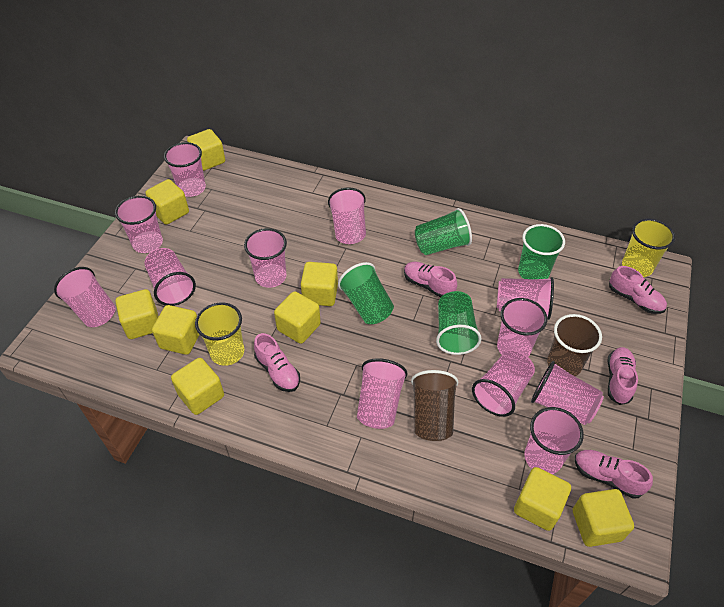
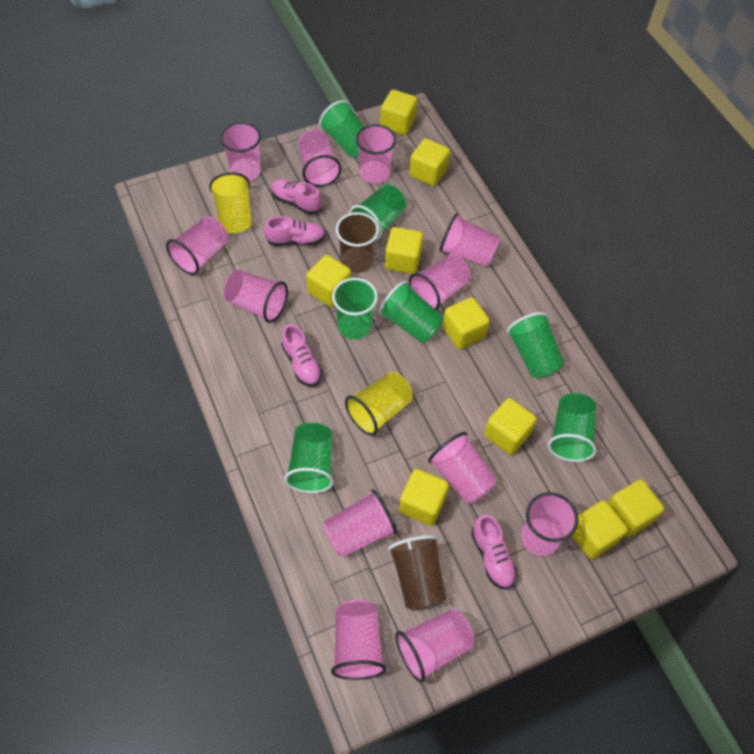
green cup: 4 -> 7
pink shoe: 5 -> 4

